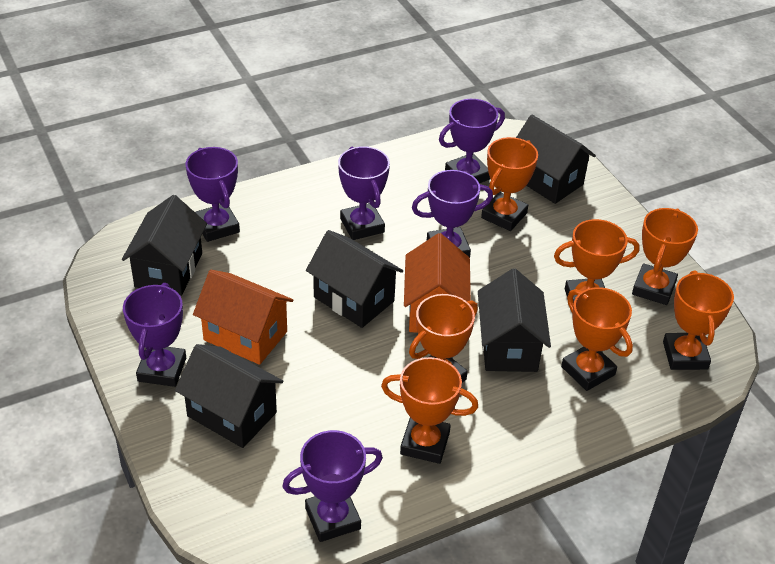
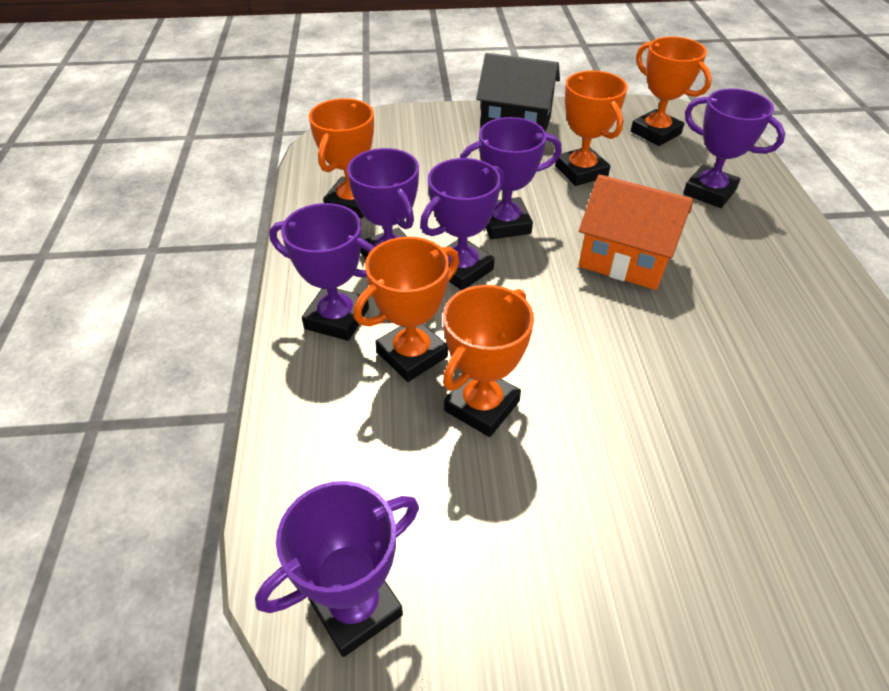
black house: 5 -> 1
orange house: 2 -> 1
orange trophy: 7 -> 5

